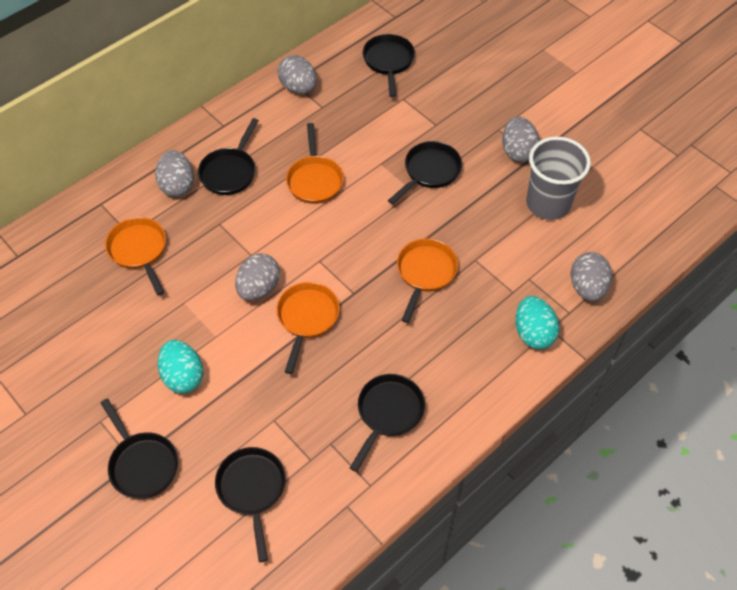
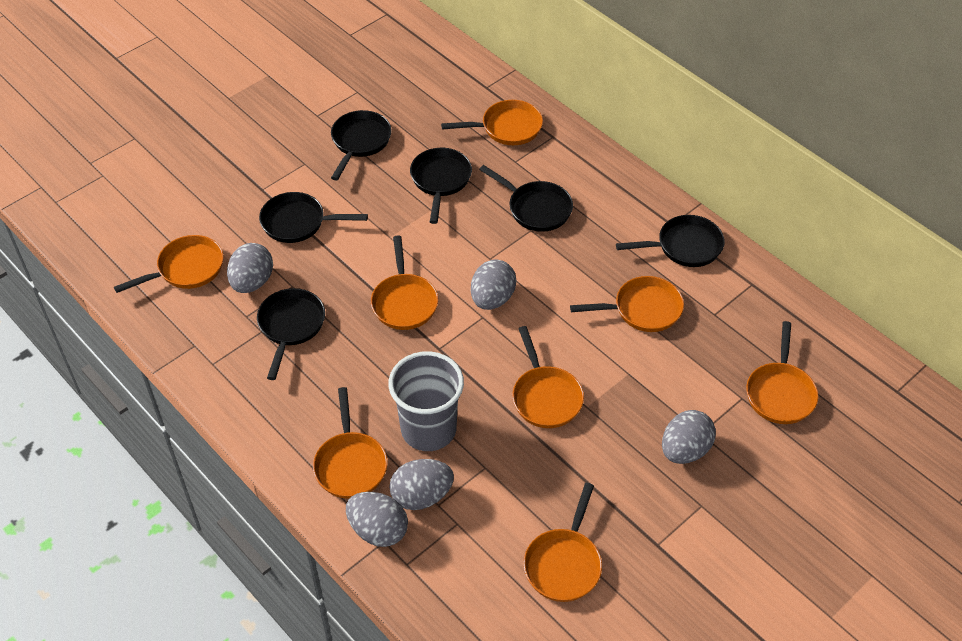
orange pan: 4 -> 8
turquoise egg: 2 -> 0

